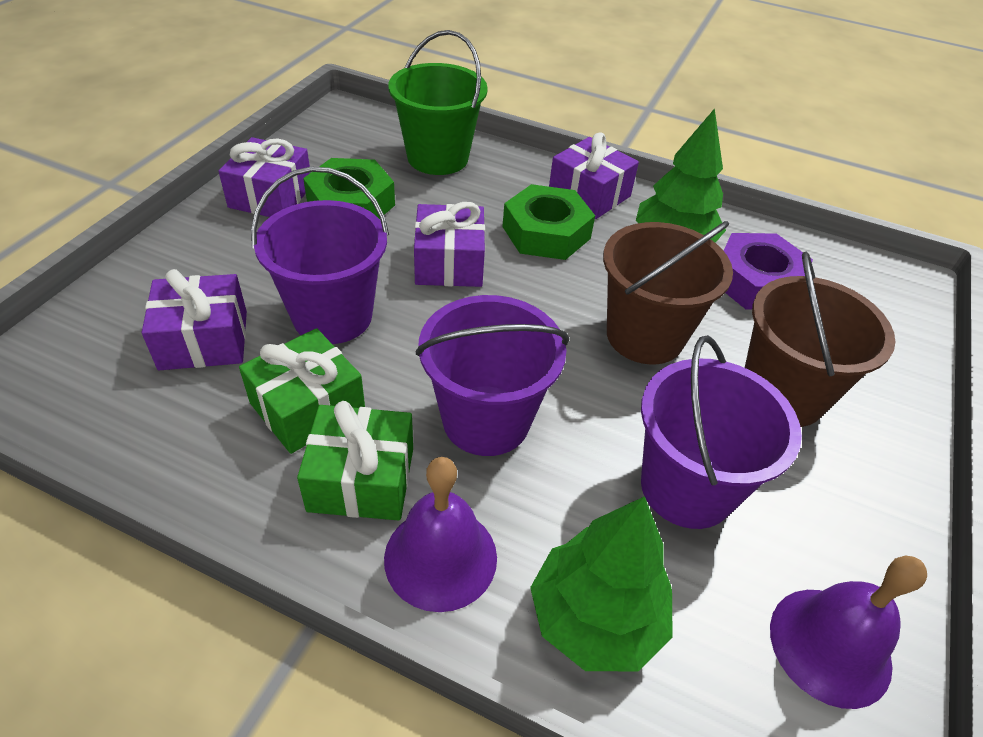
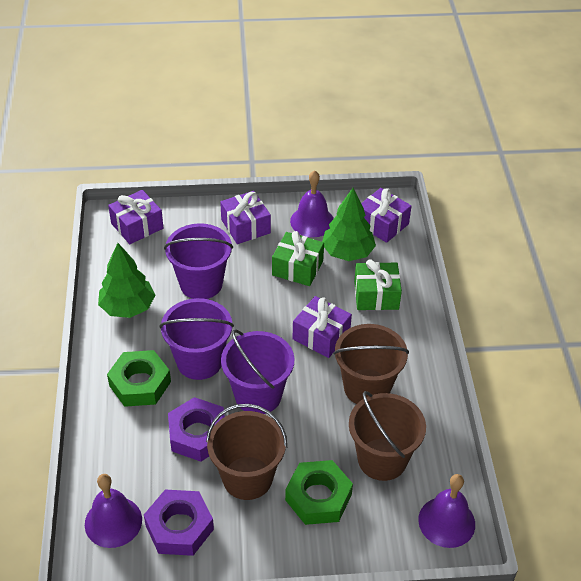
brown bucket: 2 -> 3
green bucket: 1 -> 0
purple bell: 2 -> 3
purple nut: 1 -> 2

